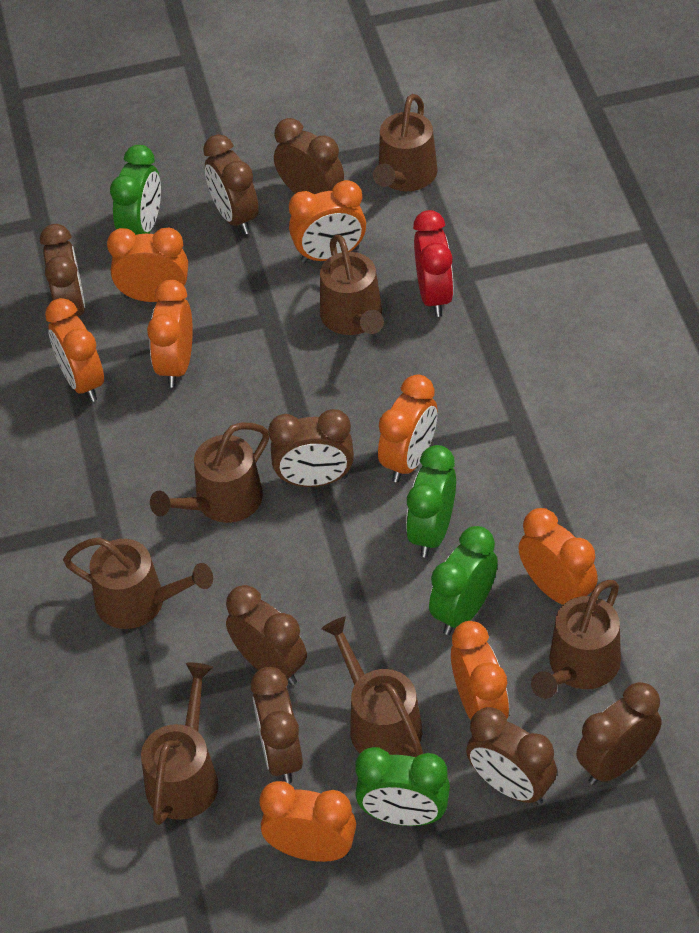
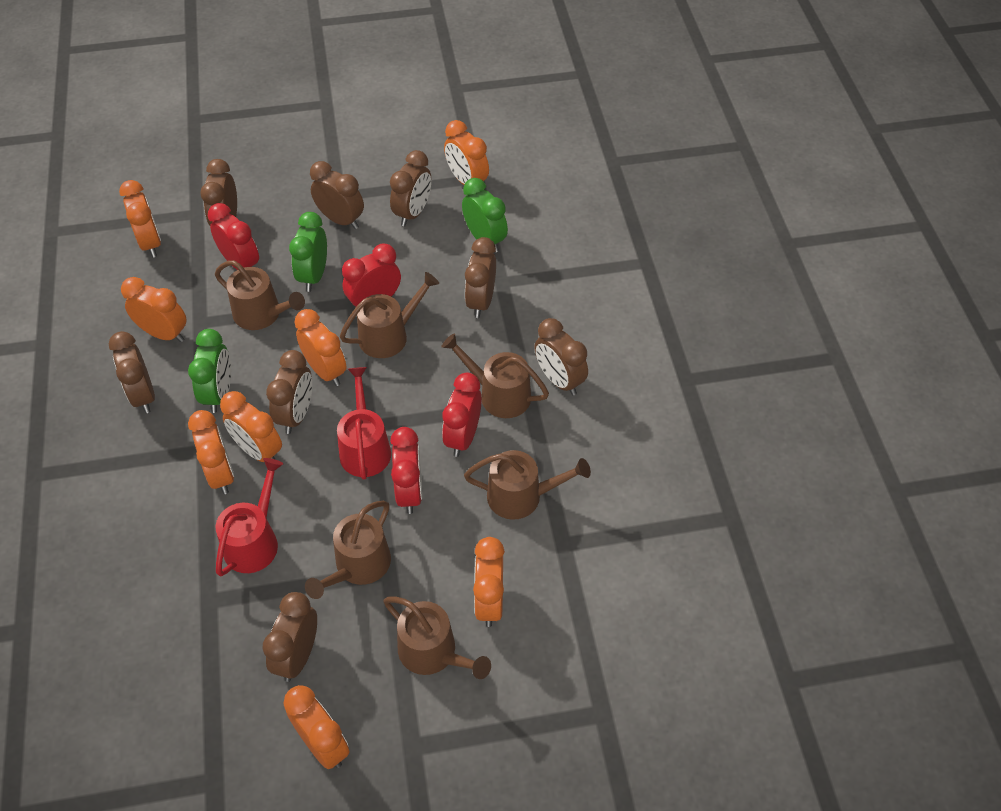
brown watering can: 7 -> 6
green clock: 4 -> 3
red clock: 1 -> 4
red watering can: 0 -> 2

